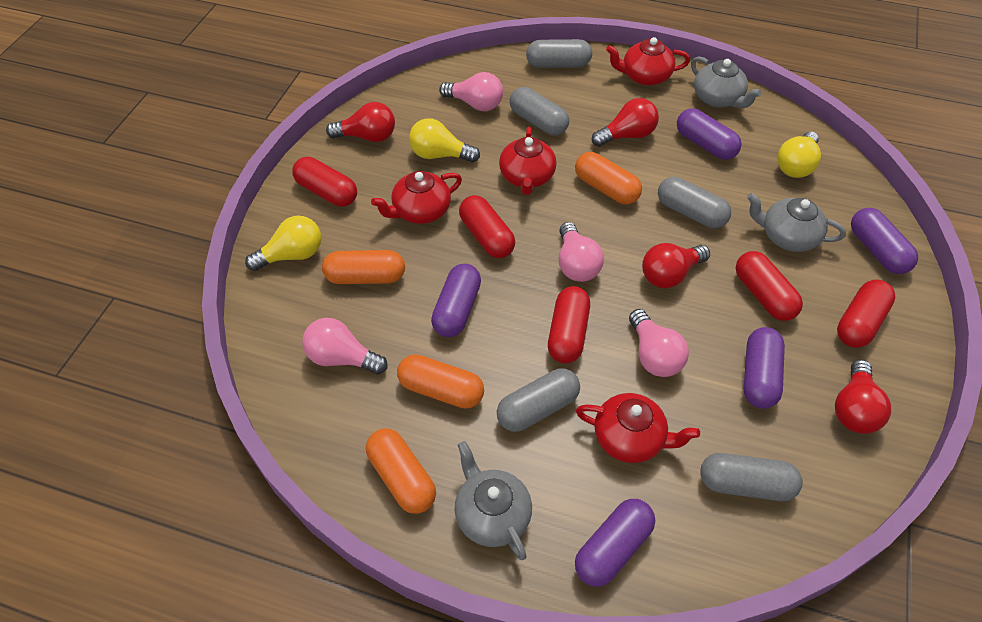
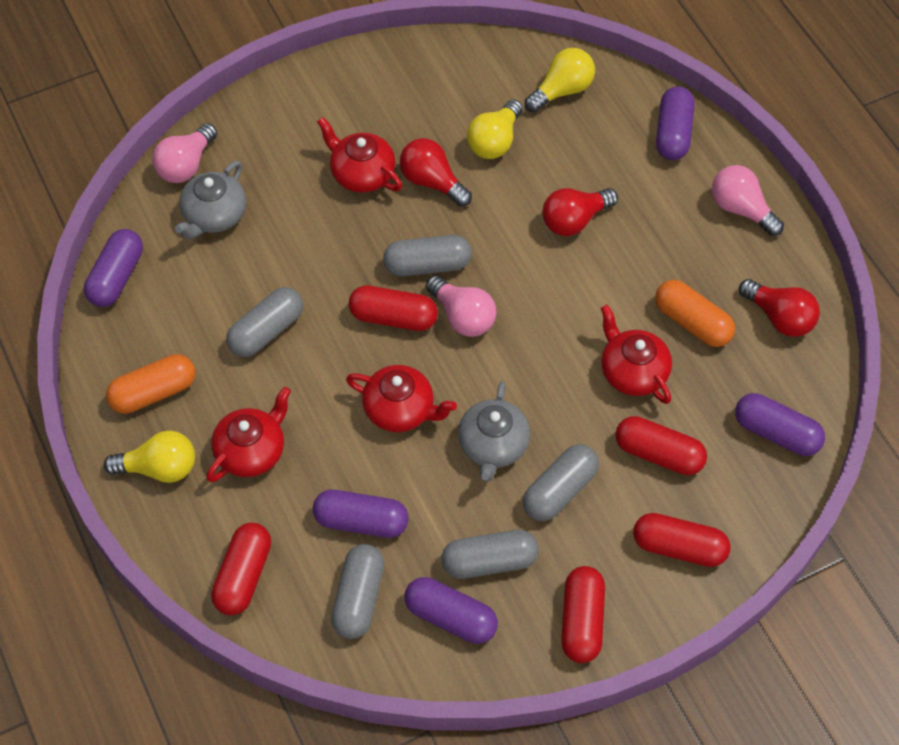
grey teapot: 3 -> 2
orange capsule: 4 -> 2
pink light bulb: 4 -> 3
red light bulb: 4 -> 3

